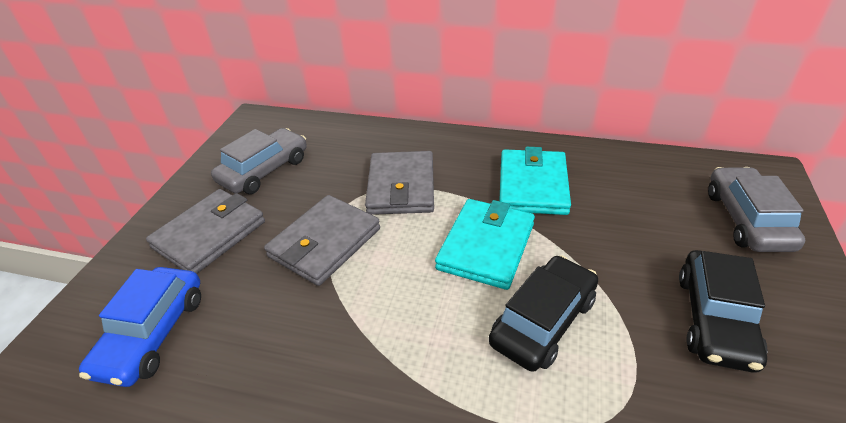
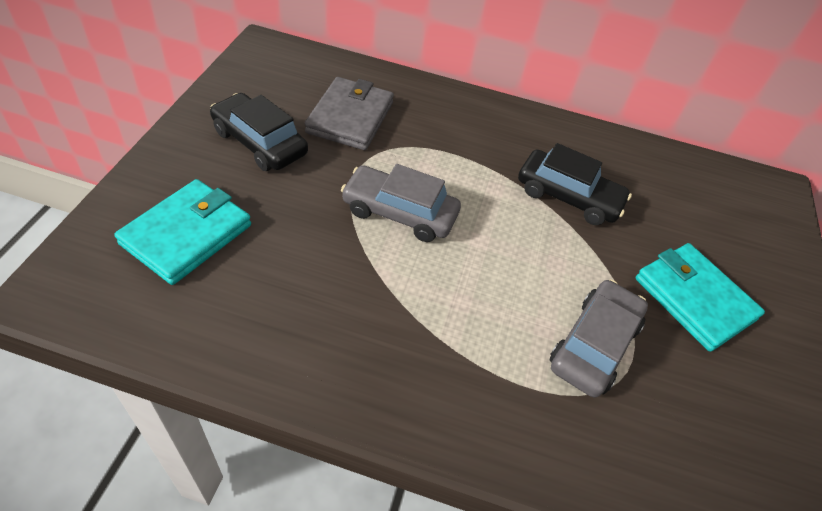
blue car: 1 -> 0
grey wallet: 3 -> 1

